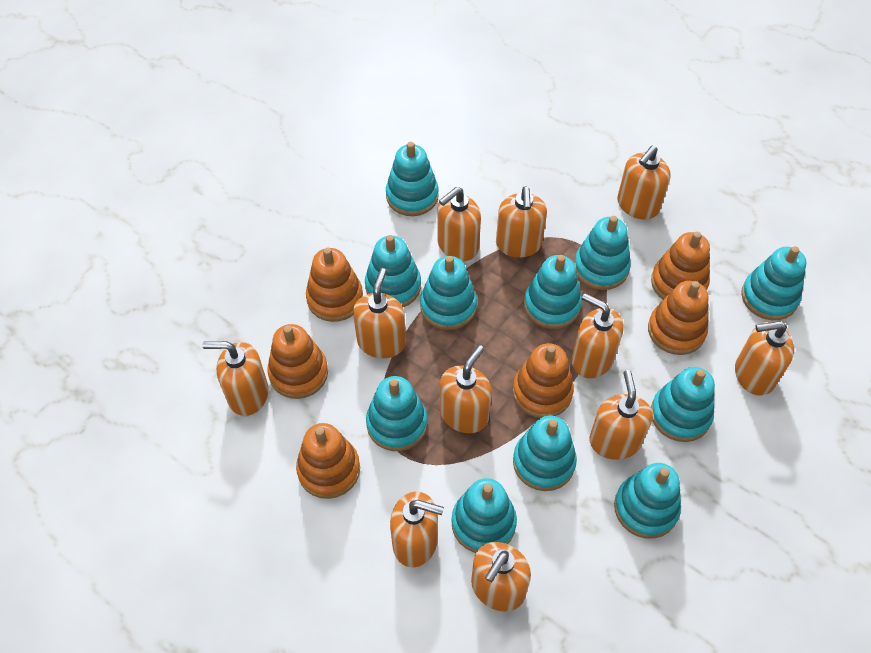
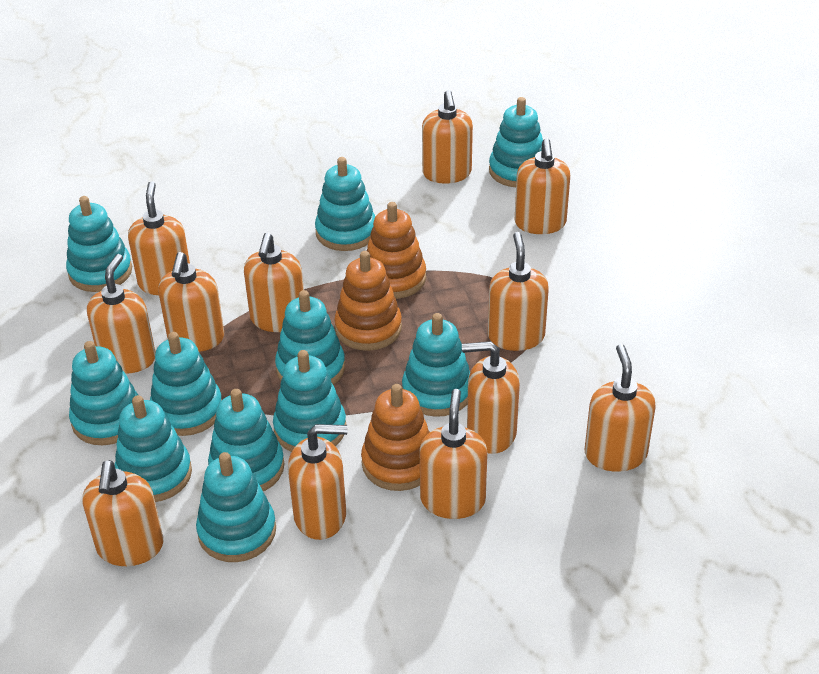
orange soap dispenser: 11 -> 12
orange stacking toy: 6 -> 3

